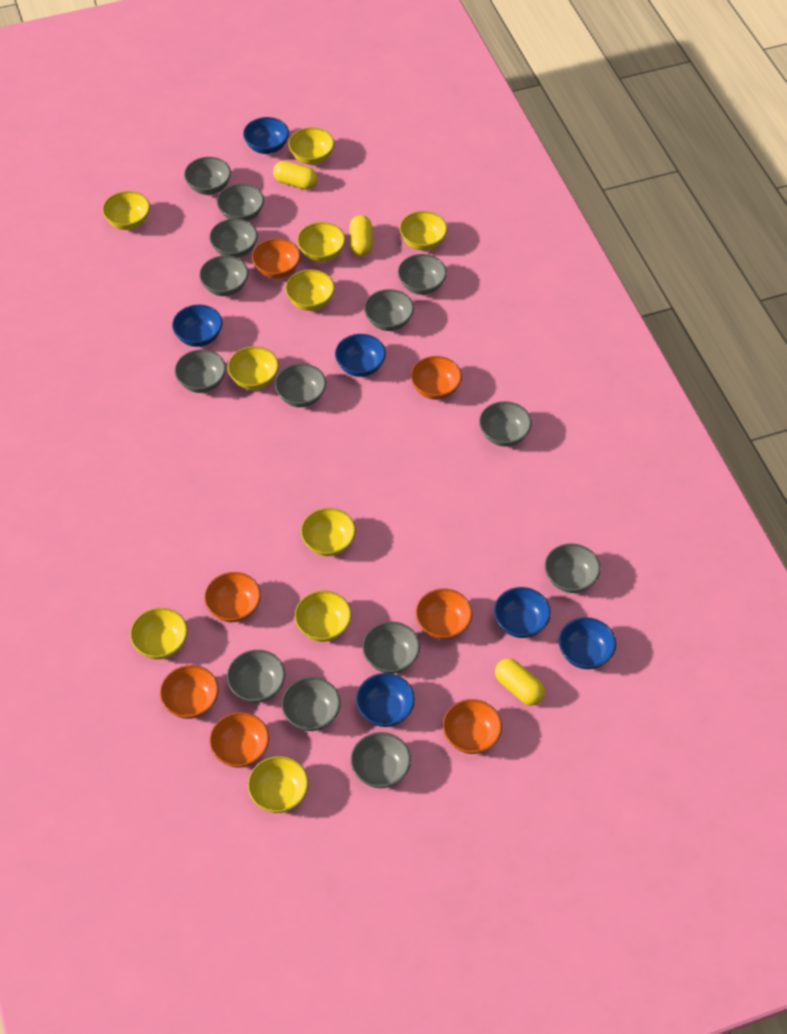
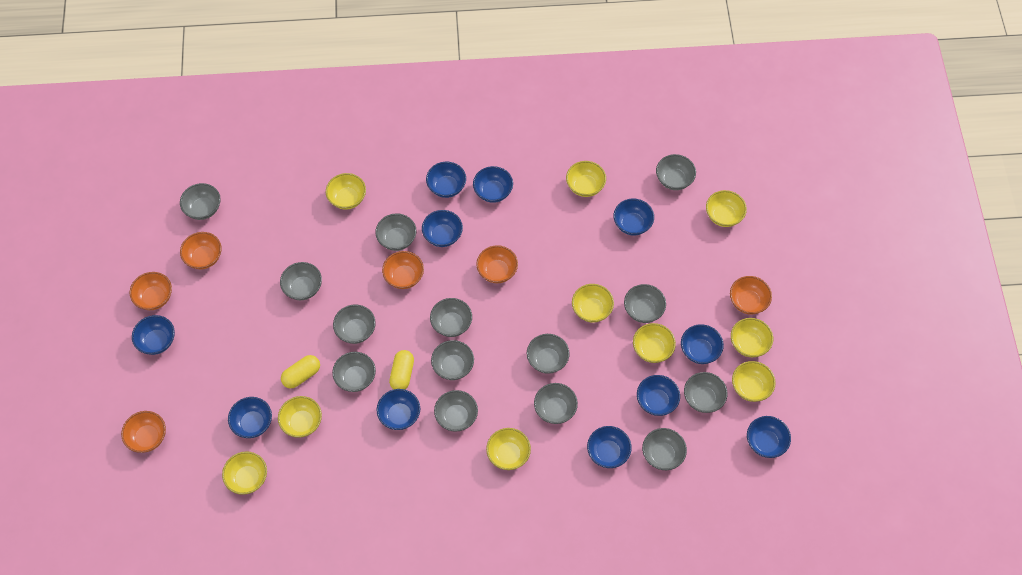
blue bowl: 6 -> 11
orange bowl: 7 -> 6
yellow capsule: 3 -> 2

